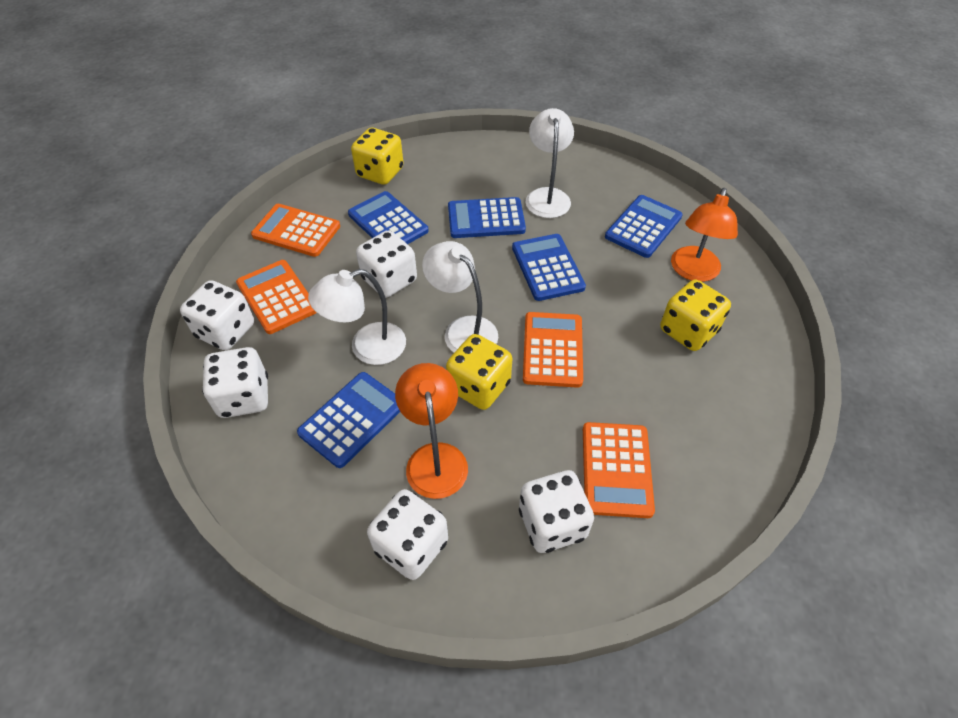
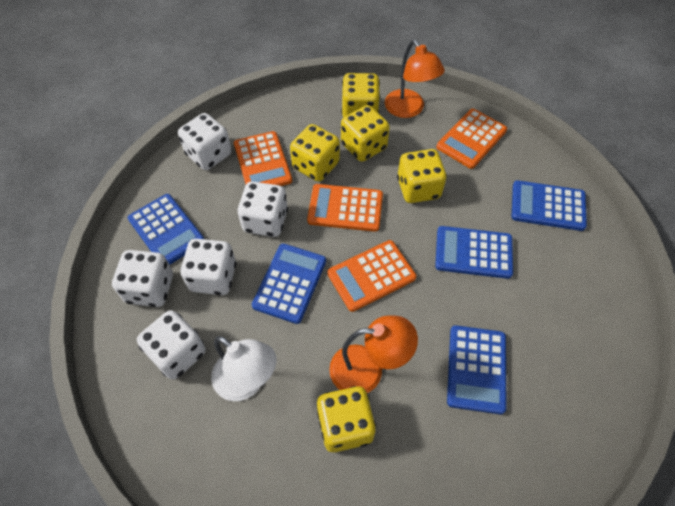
white lamp: 3 -> 1
yellow dice: 3 -> 5

